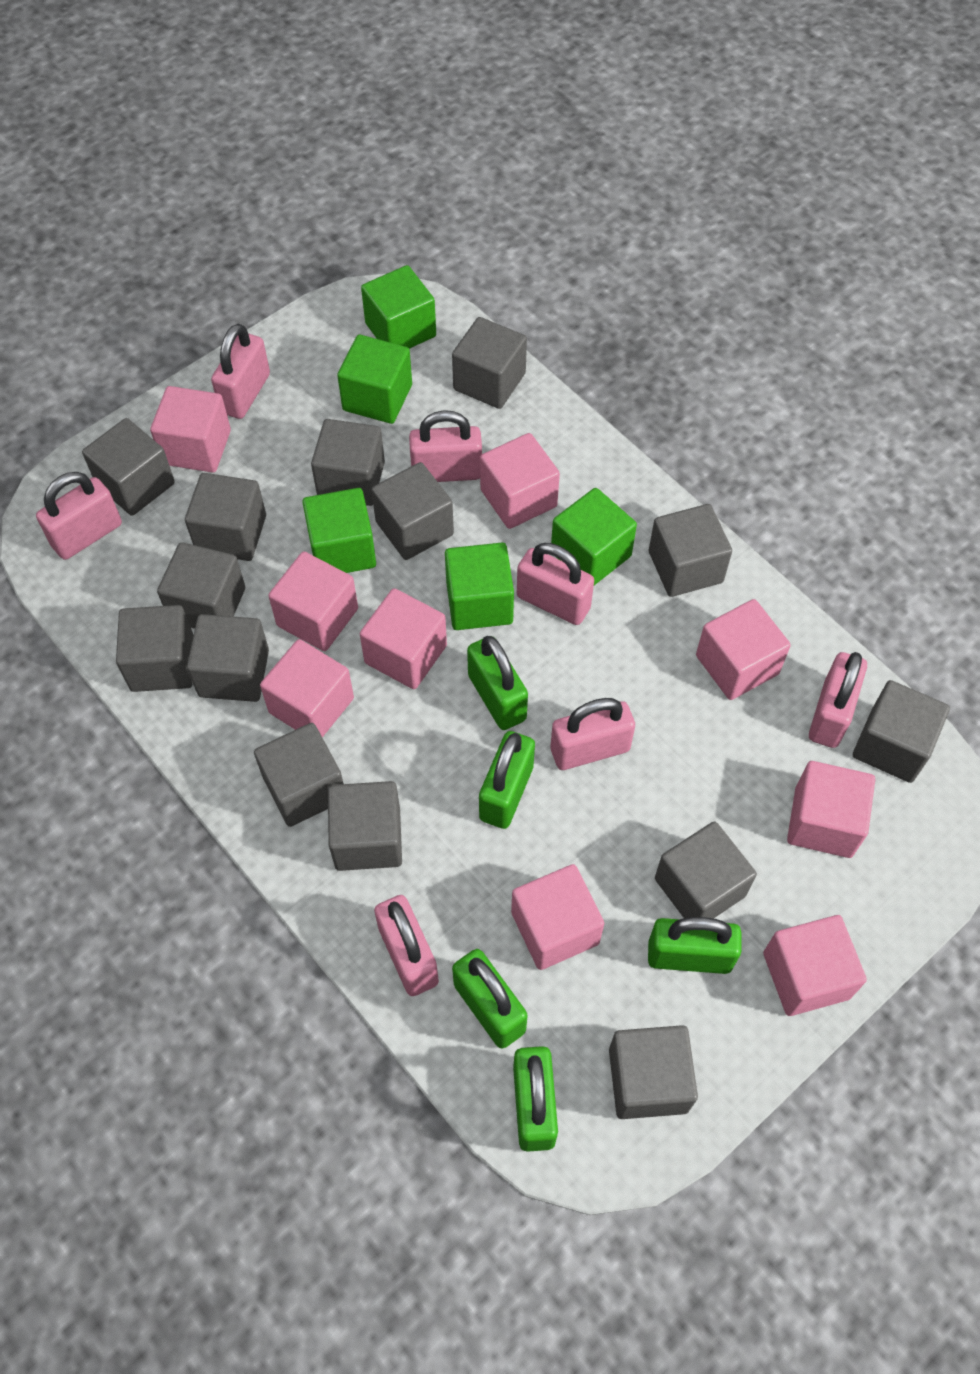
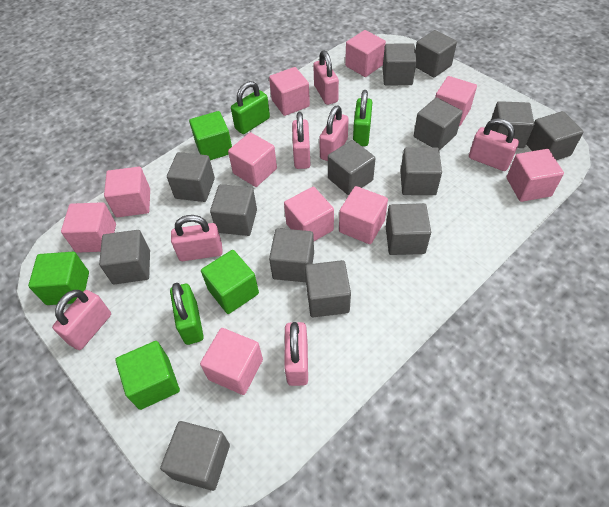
green cube: 5 -> 4
green padlock: 5 -> 3
pink cube: 9 -> 10

